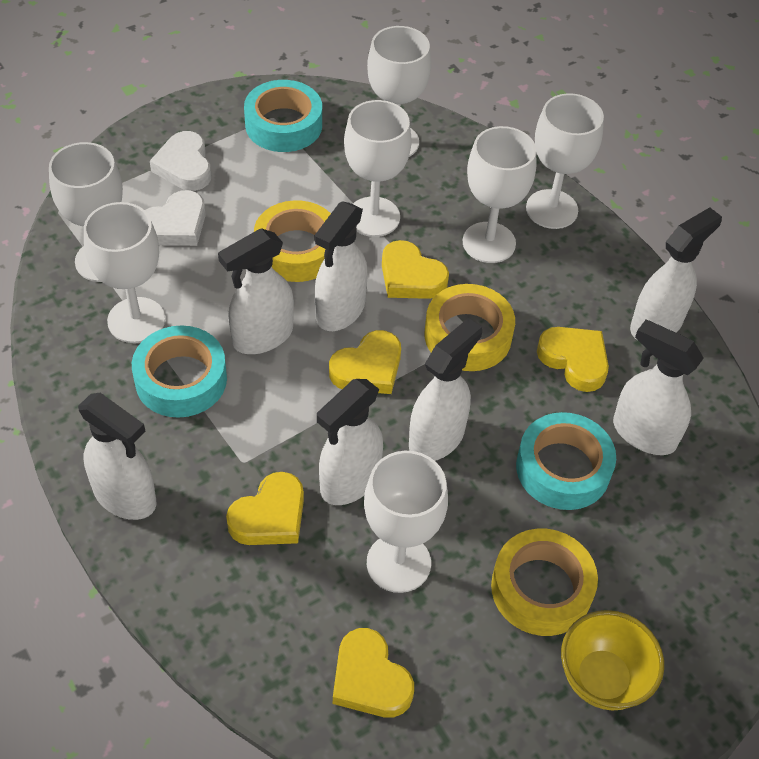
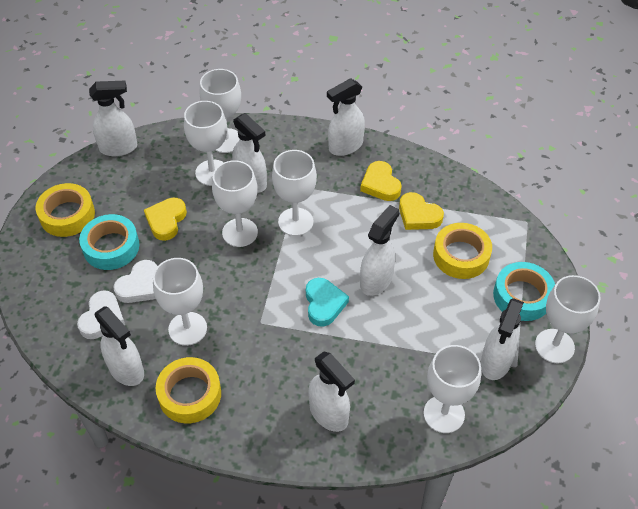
turquoise heart: 0 -> 1
turquoise tape: 3 -> 2
yellow bowl: 1 -> 0
yellow heart: 5 -> 3

